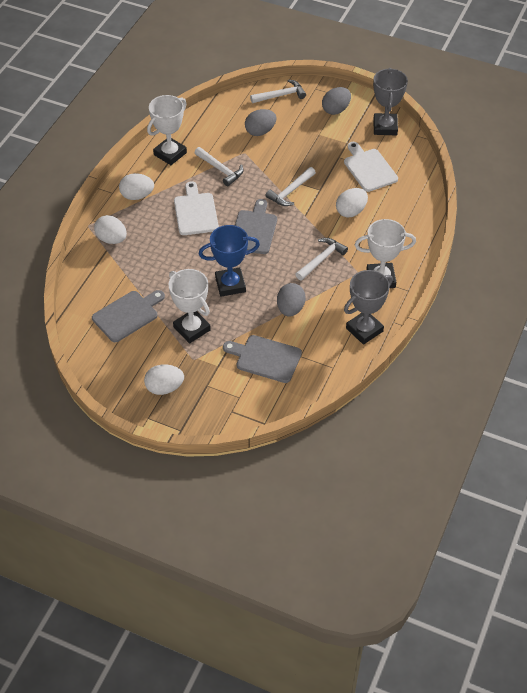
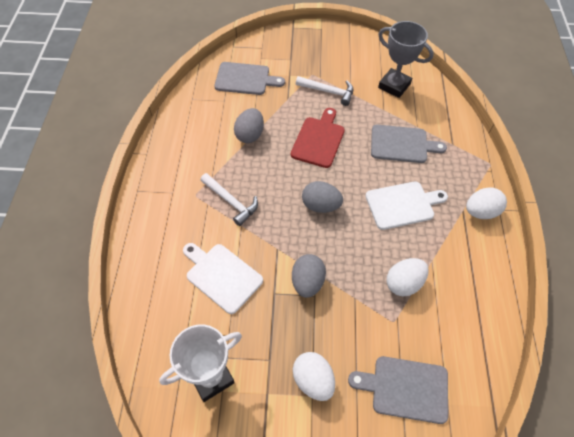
blue trophy: 1 -> 0
grey trophy: 2 -> 1
red cutting board: 0 -> 1
white egg: 4 -> 3
white hammer: 4 -> 2
white trophy: 3 -> 1

